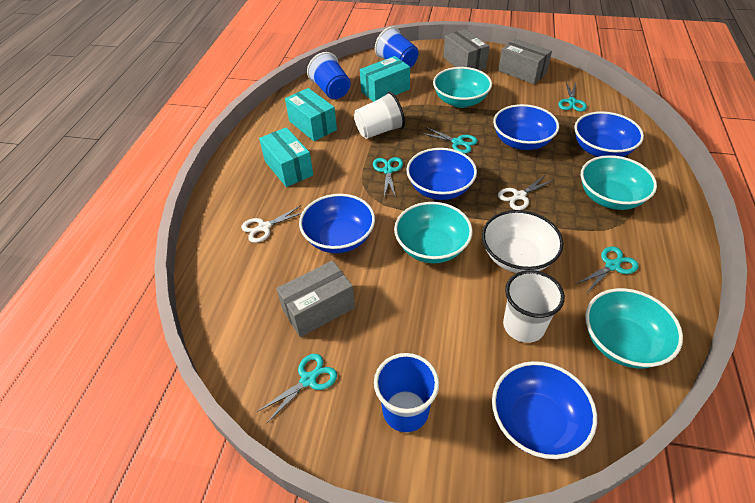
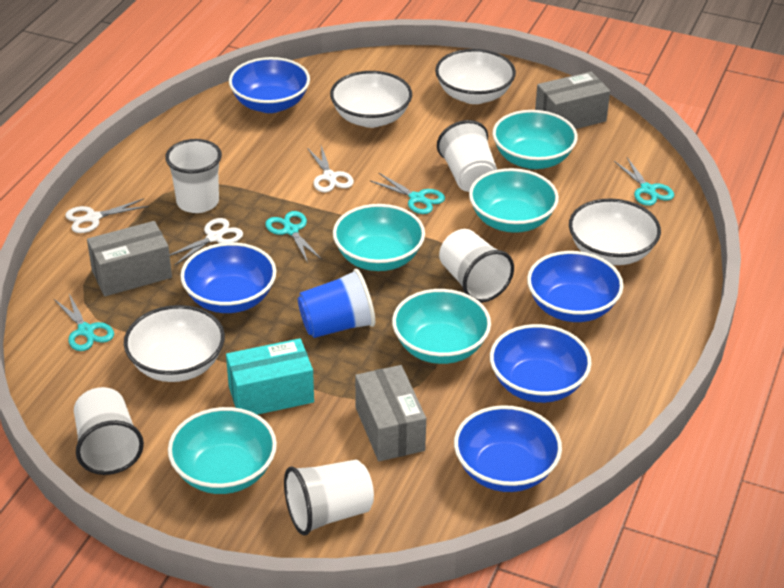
blue cup: 3 -> 1
turquoise bowl: 4 -> 5
turquoise box: 3 -> 1
turquoise scissors: 5 -> 4
white bowl: 1 -> 4
white cup: 2 -> 5
white scissors: 2 -> 3

